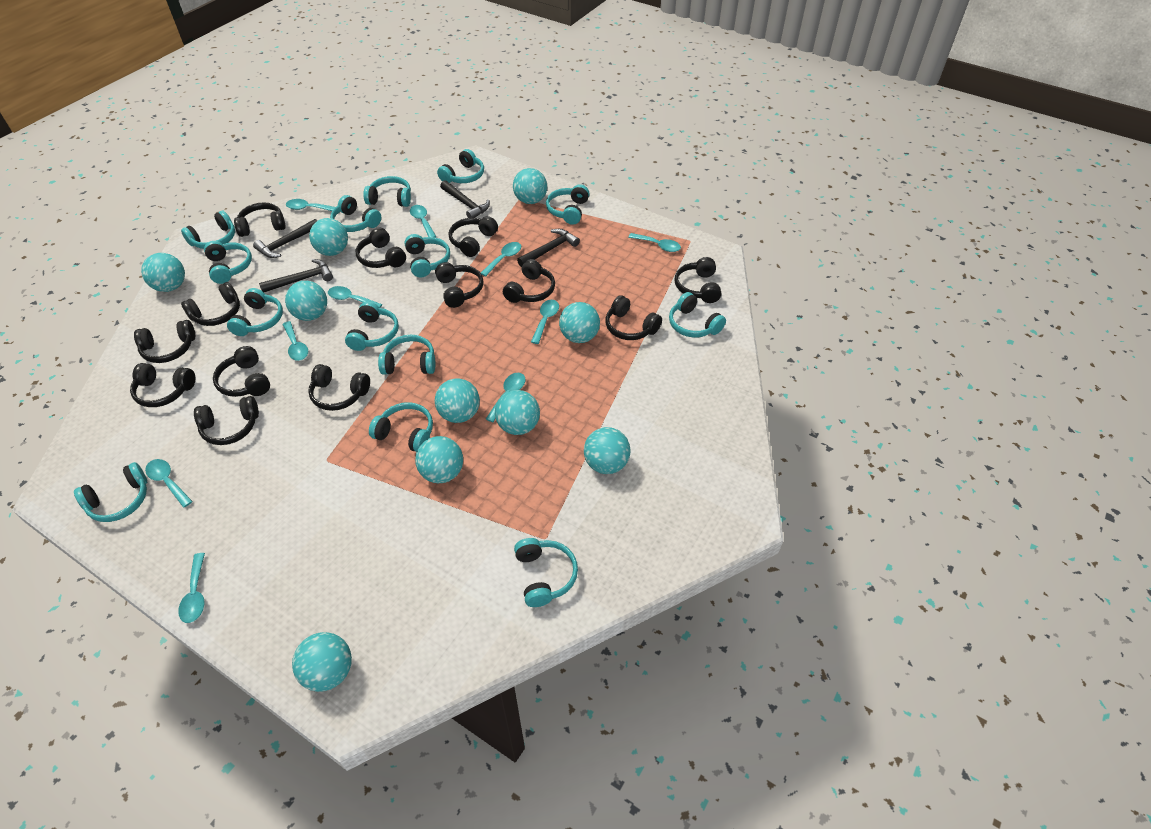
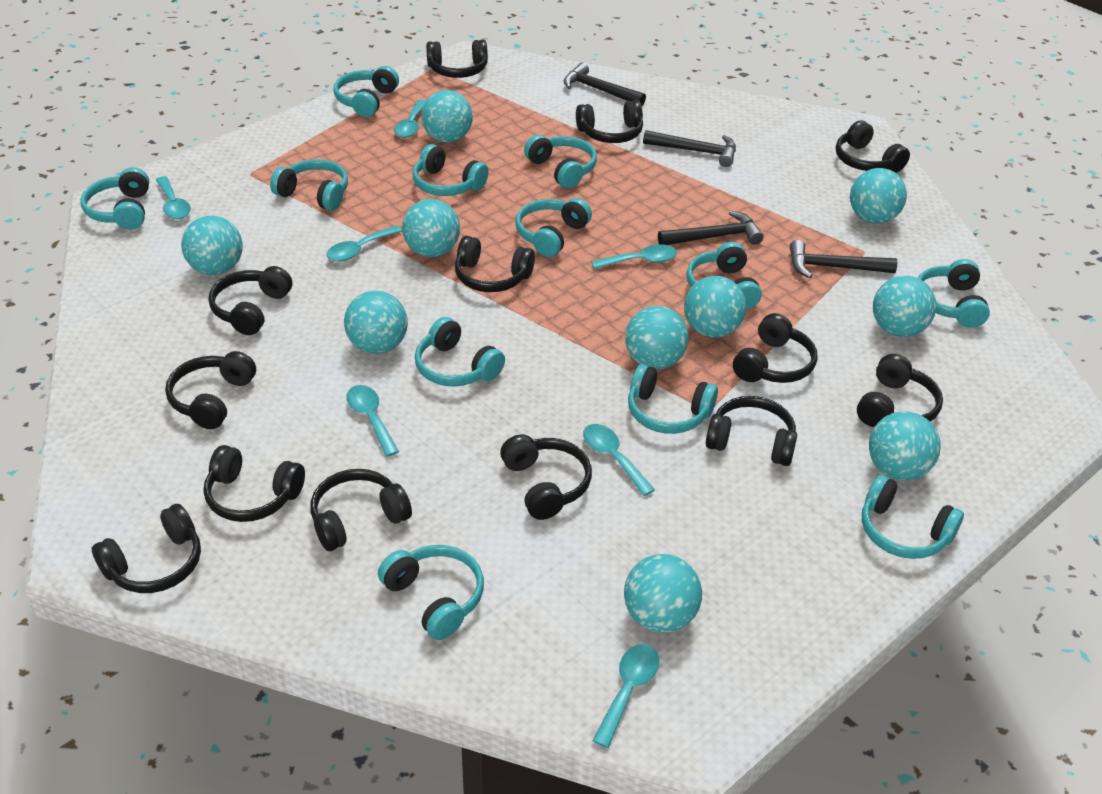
turquoise headphones: 14 -> 12
turquoise spoon: 10 -> 7

